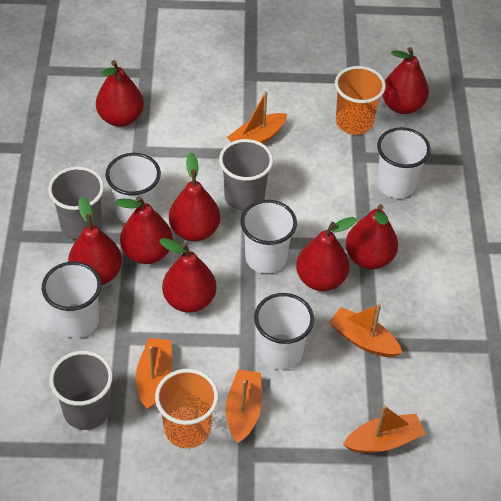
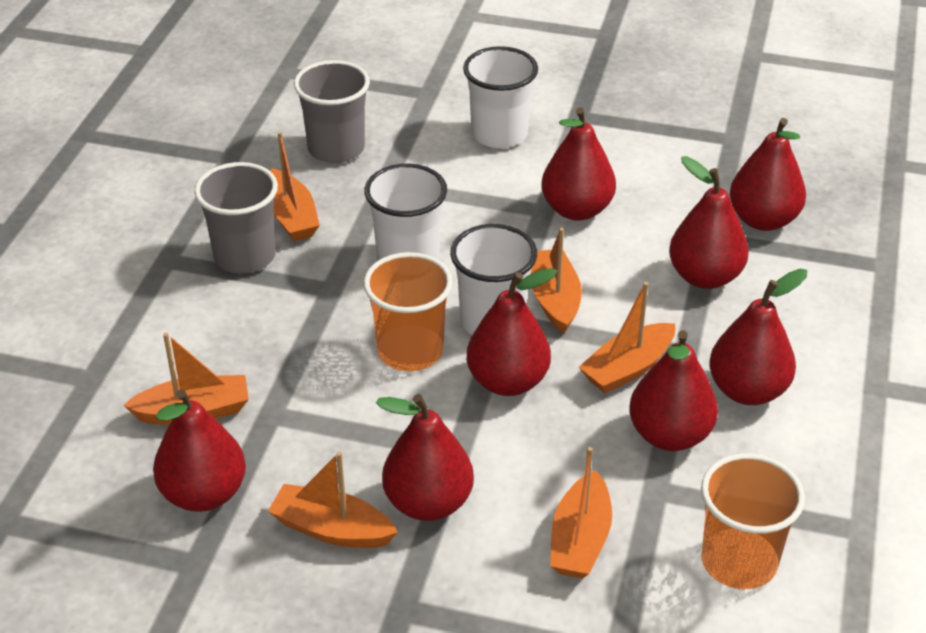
grey cup: 3 -> 2
orange boat: 5 -> 6
white cup: 5 -> 3

